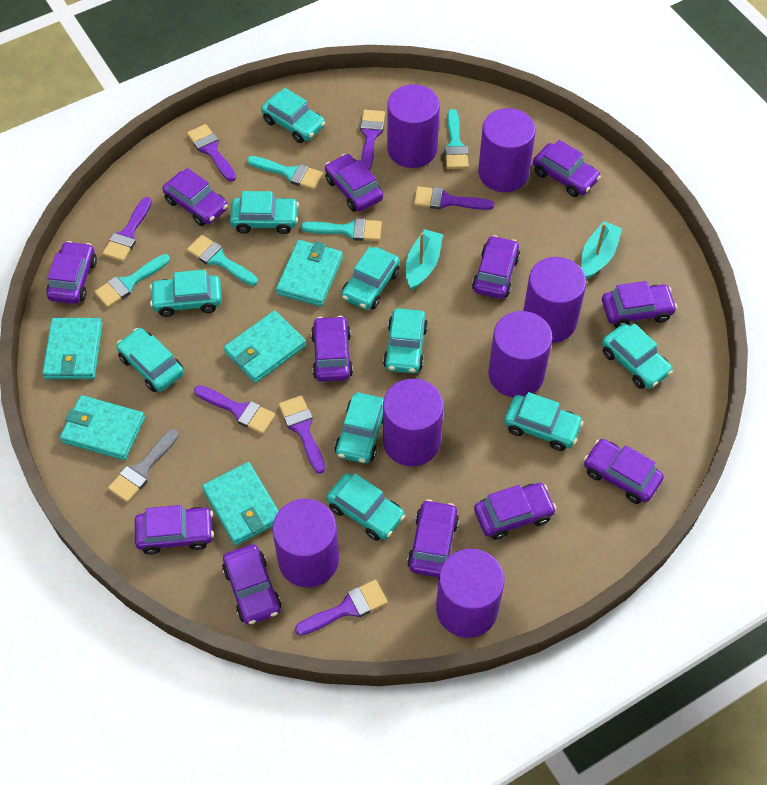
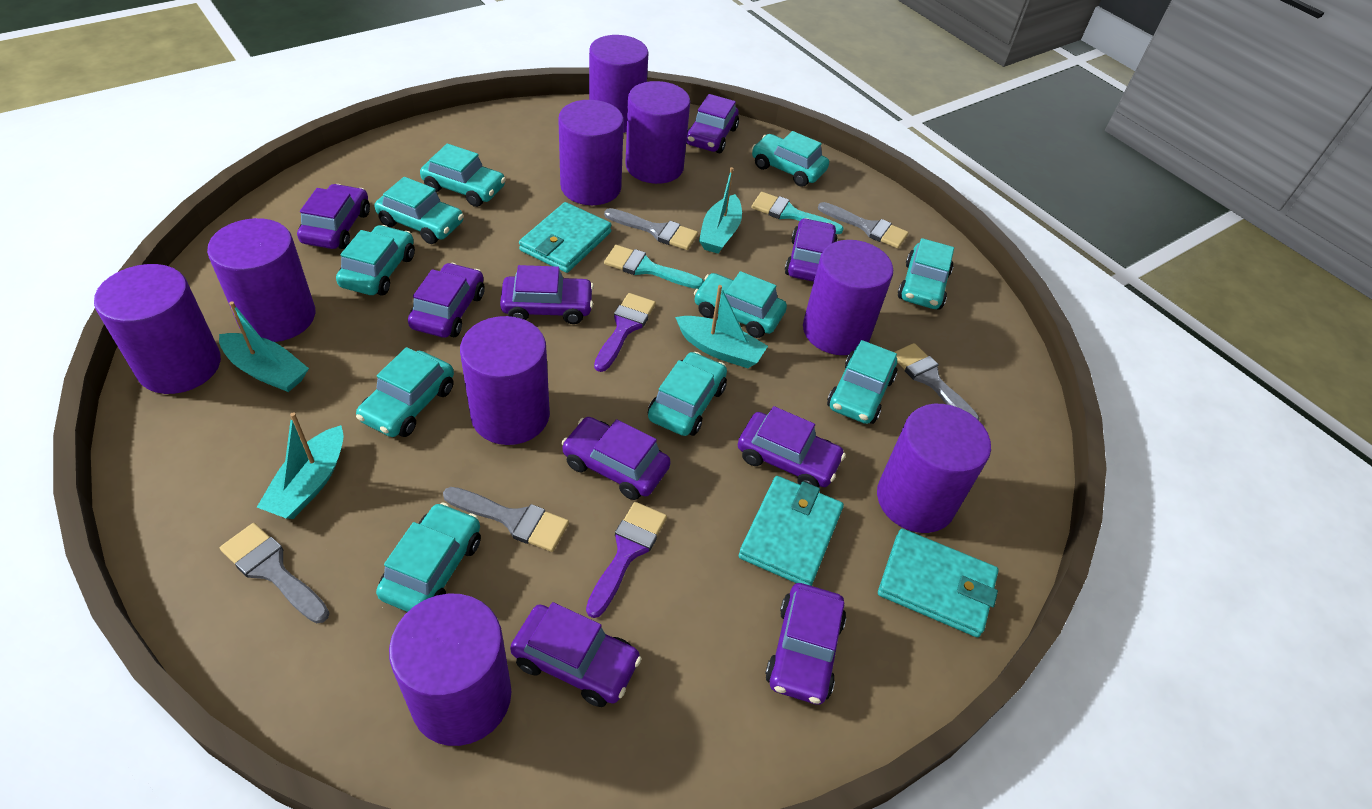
grey brush: 1 -> 5
purple brush: 7 -> 2
purple car: 12 -> 9
purple cylinder: 7 -> 9
turquoise boat: 2 -> 4
turquoise brush: 5 -> 2
turquoise wallet: 5 -> 3

